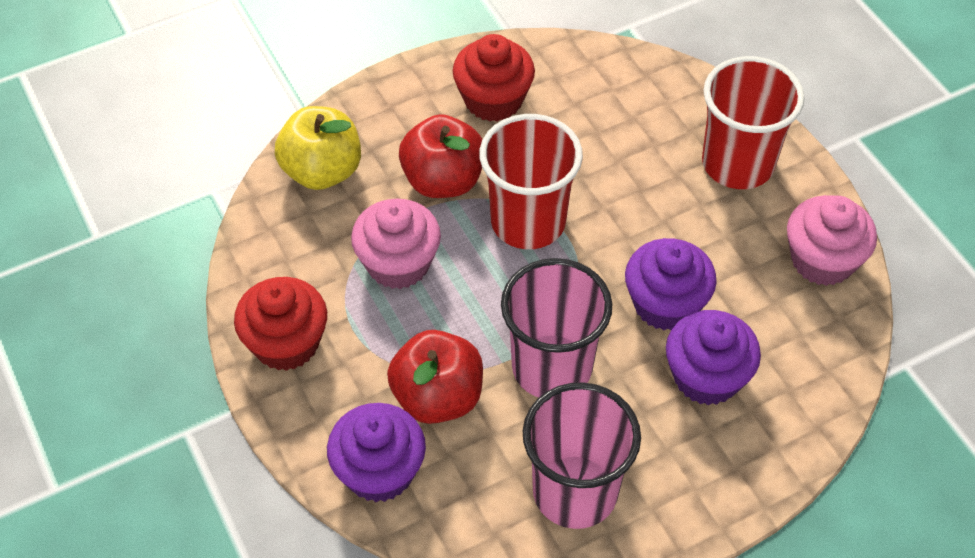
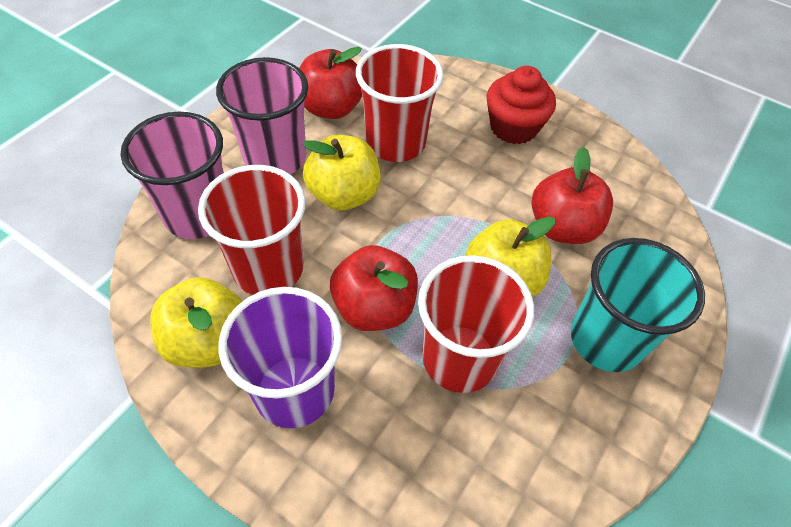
pink cupcake: 2 -> 0
purple cup: 0 -> 1
purple cupcake: 3 -> 0
red apple: 2 -> 3
red cup: 2 -> 3
red cupcake: 2 -> 1
turquoise cup: 0 -> 1
yellow apple: 1 -> 3

